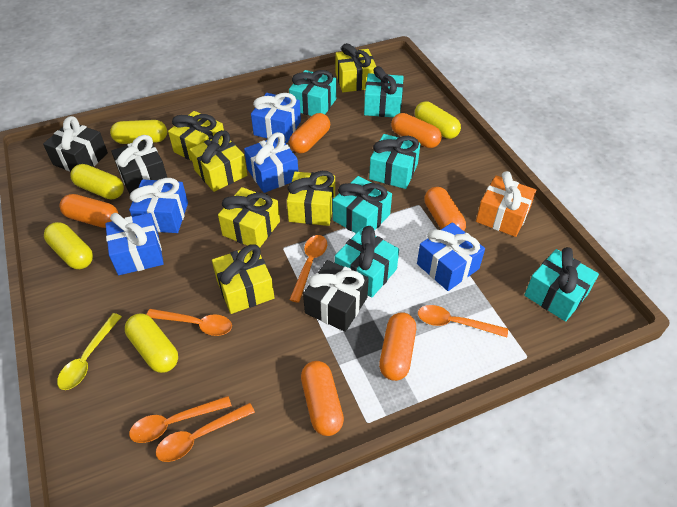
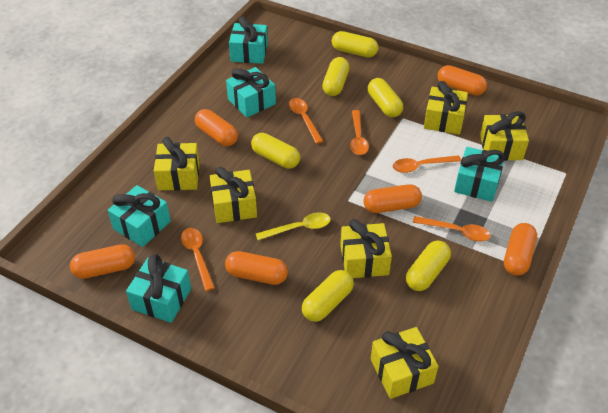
black gift: 3 -> 0
blue gift: 5 -> 0
orange gift: 1 -> 0
turquoise gift: 6 -> 5
yellow capsule: 5 -> 6

